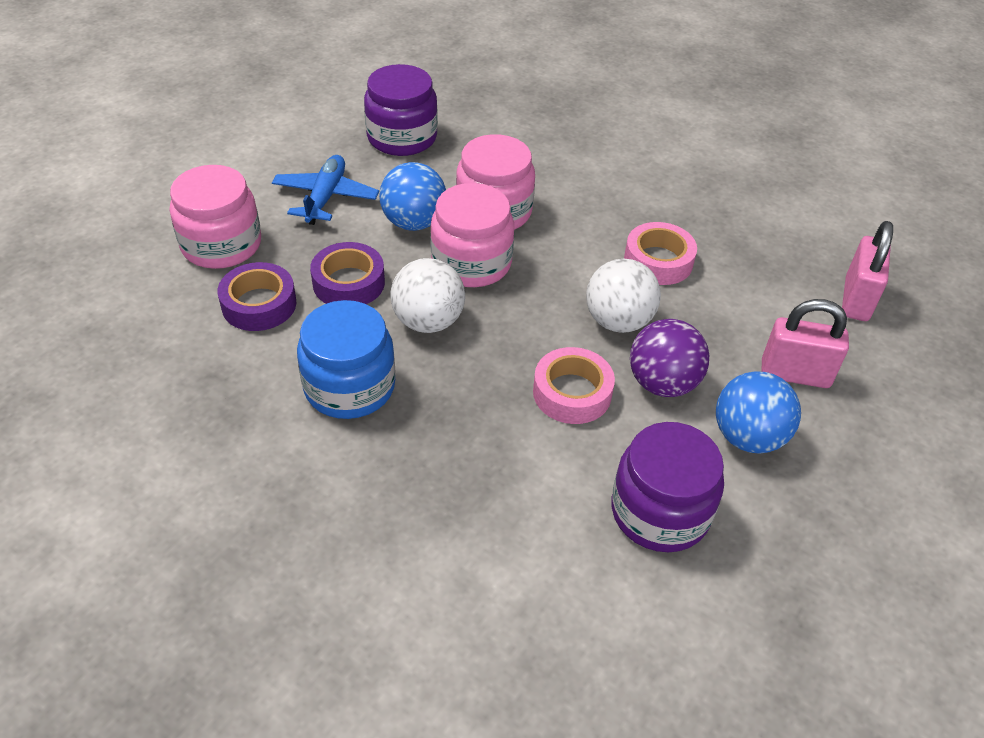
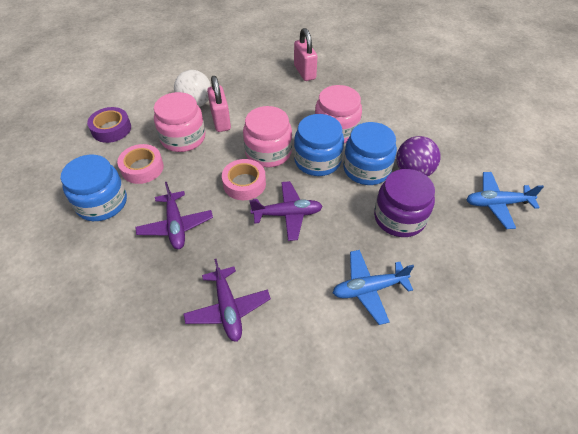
blue ball: 2 -> 0
blue jar: 1 -> 3
blue plane: 1 -> 2
purple jar: 2 -> 1
purple plane: 0 -> 3
purple tape: 2 -> 1
white ball: 2 -> 1

